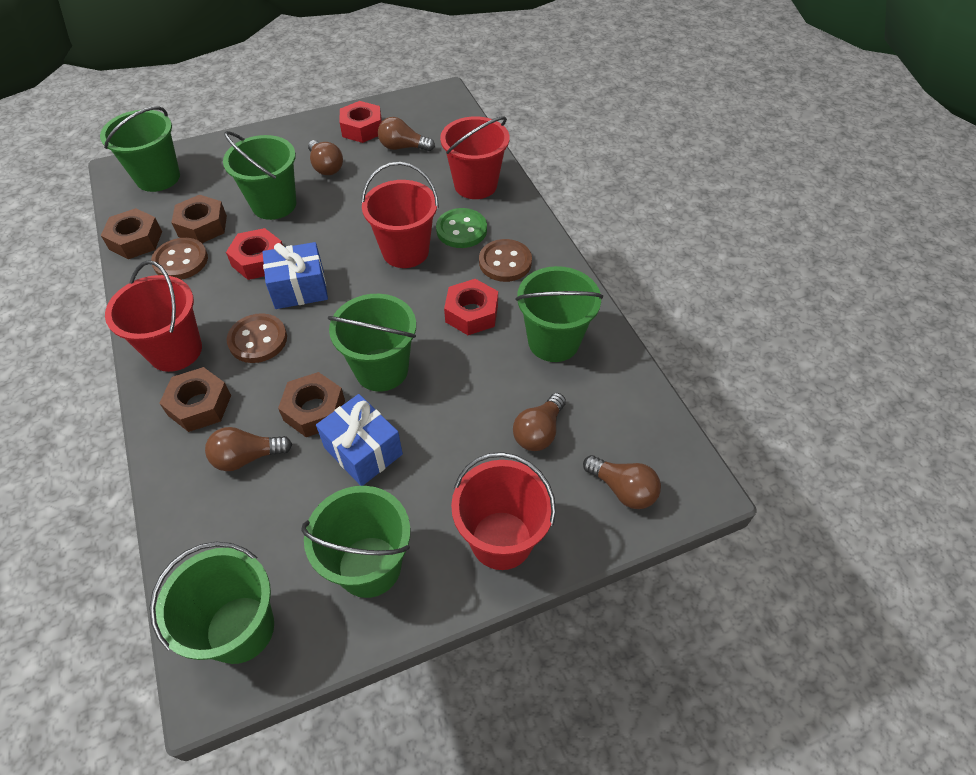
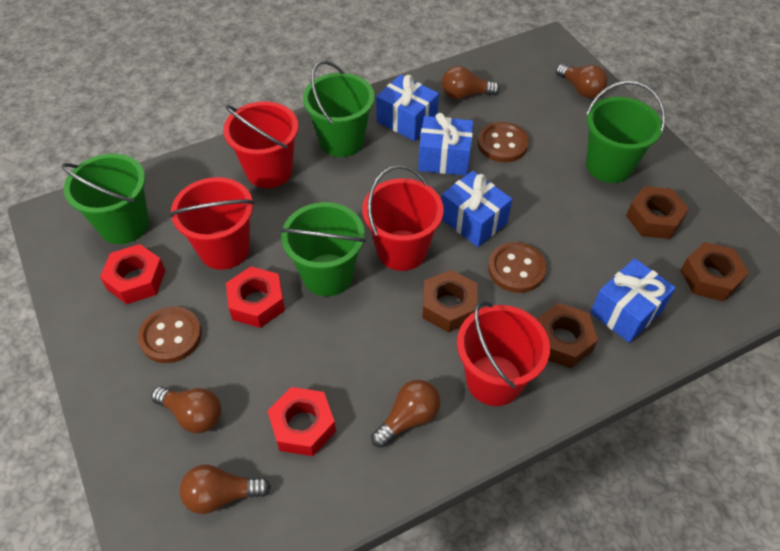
blue gift: 2 -> 4
green bucket: 6 -> 4
green button: 1 -> 0

